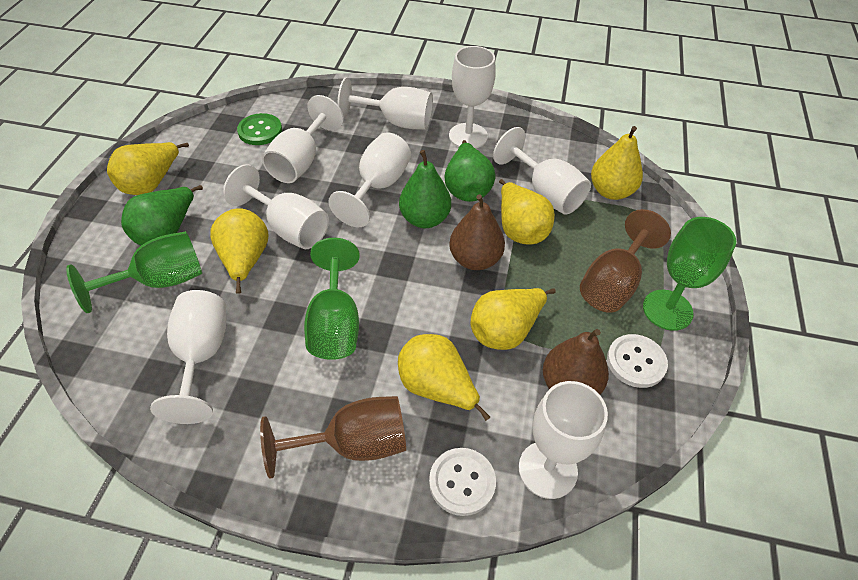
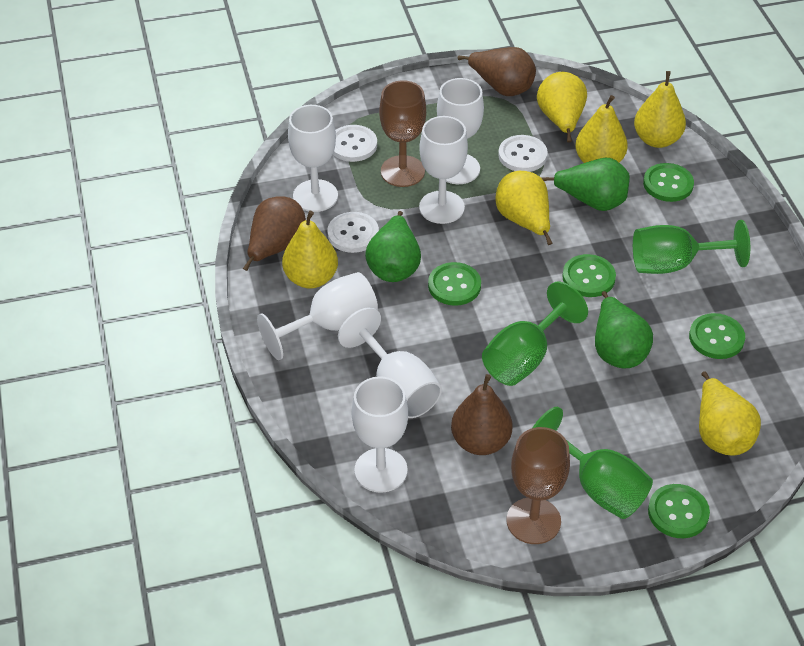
brown pear: 2 -> 3
green button: 1 -> 5
white button: 2 -> 3
white goblet: 8 -> 6

